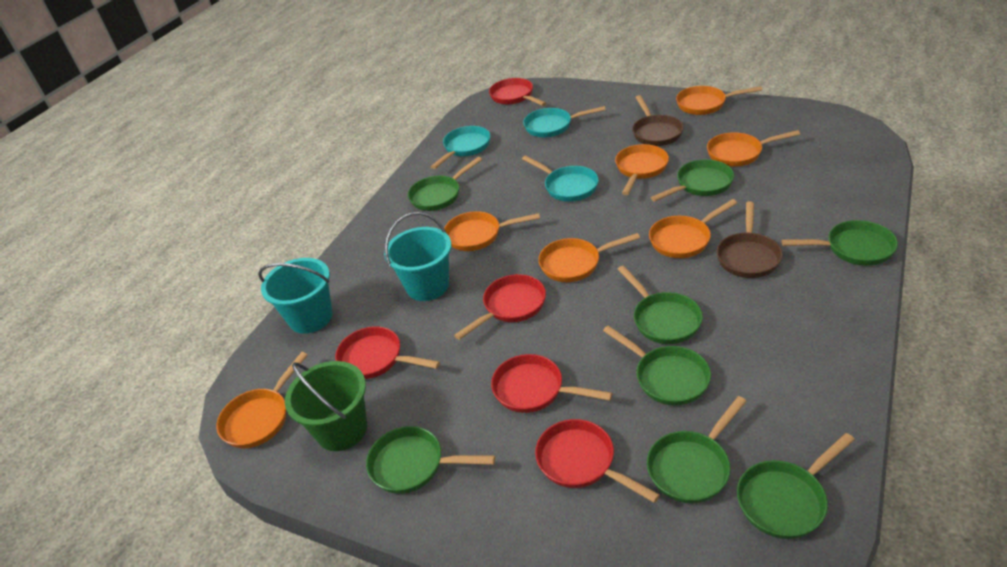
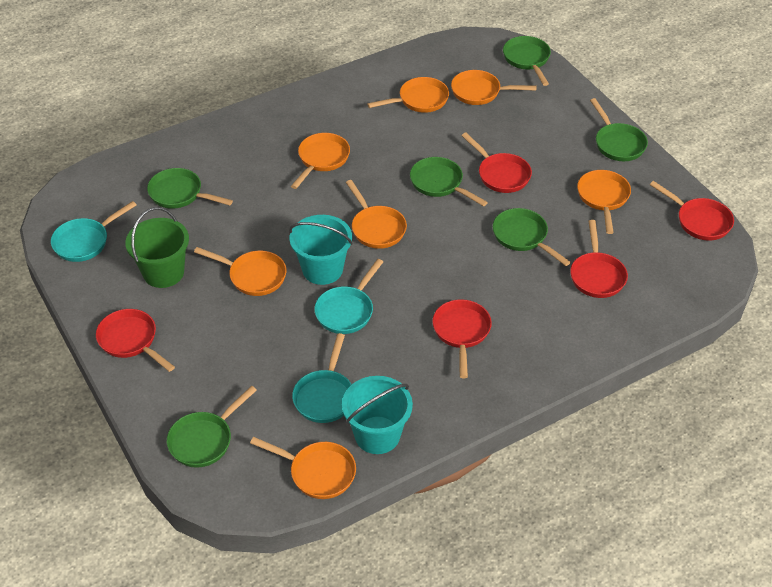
brown pan: 2 -> 0
green pan: 8 -> 6

